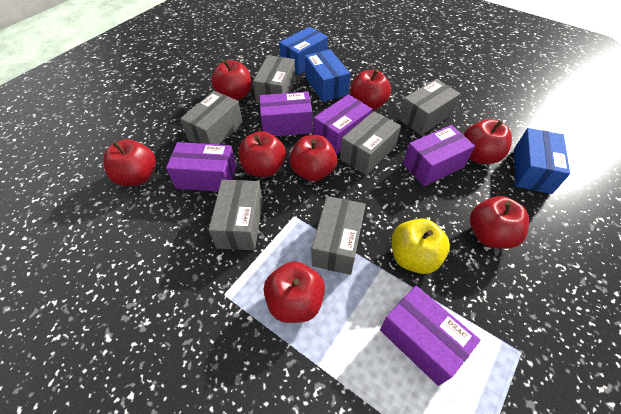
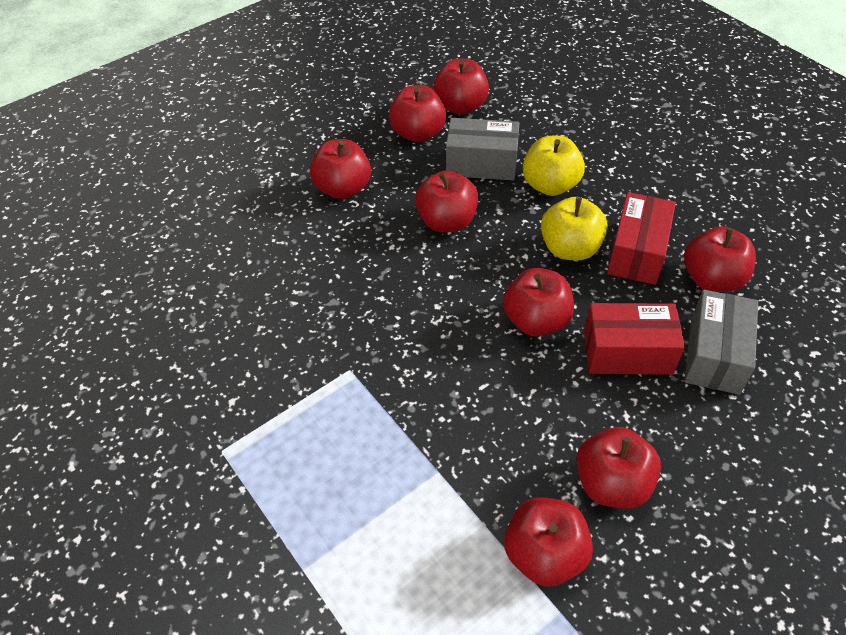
blue box: 3 -> 0
grey box: 6 -> 2
purple box: 5 -> 0
red box: 0 -> 2
yellow apple: 1 -> 2

